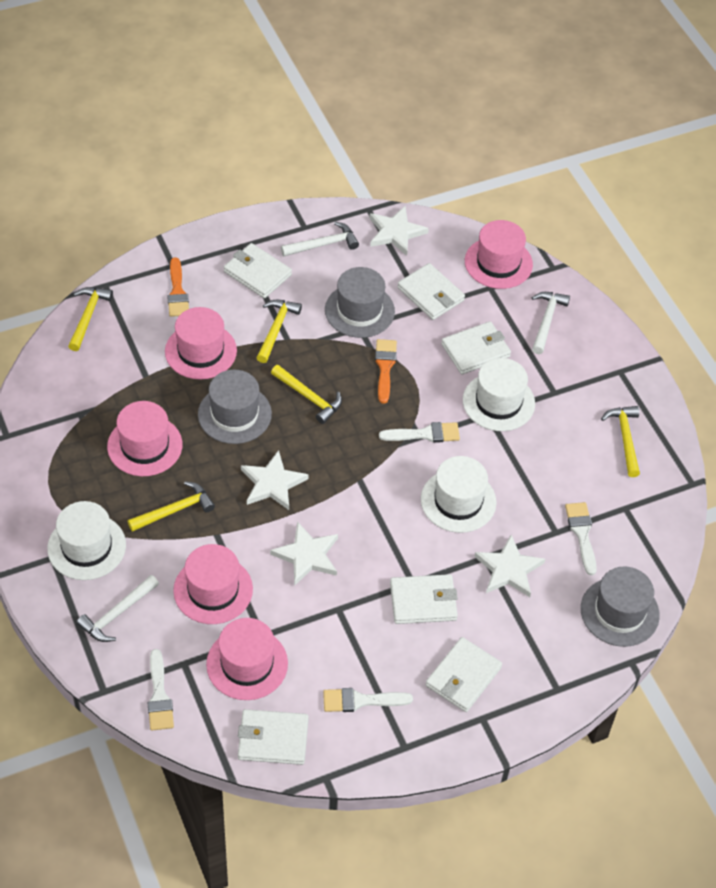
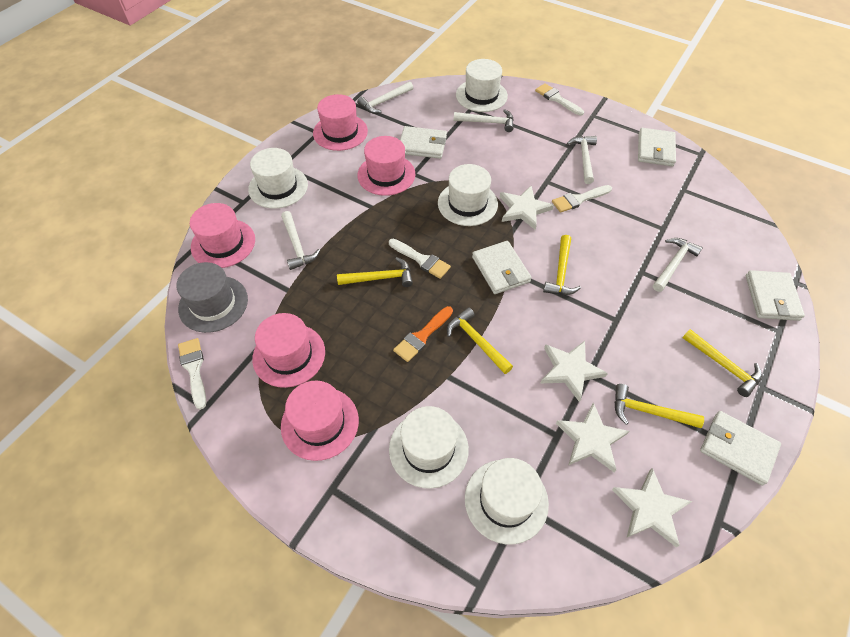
grey hat: 3 -> 1
orange brush: 2 -> 1
white hammer: 3 -> 5
white hat: 3 -> 5
white wallet: 6 -> 5

